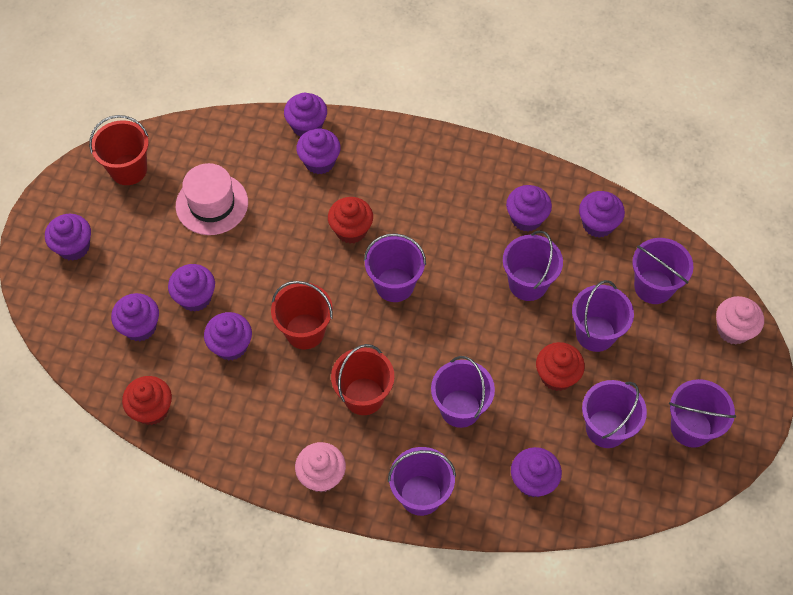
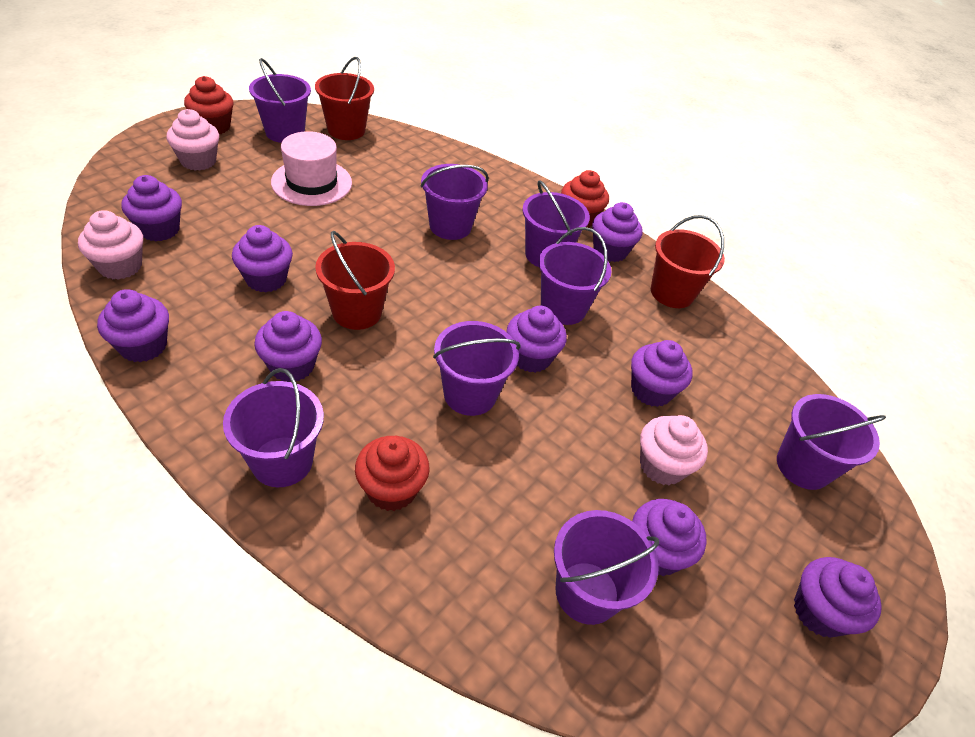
pink cupcake: 2 -> 3

